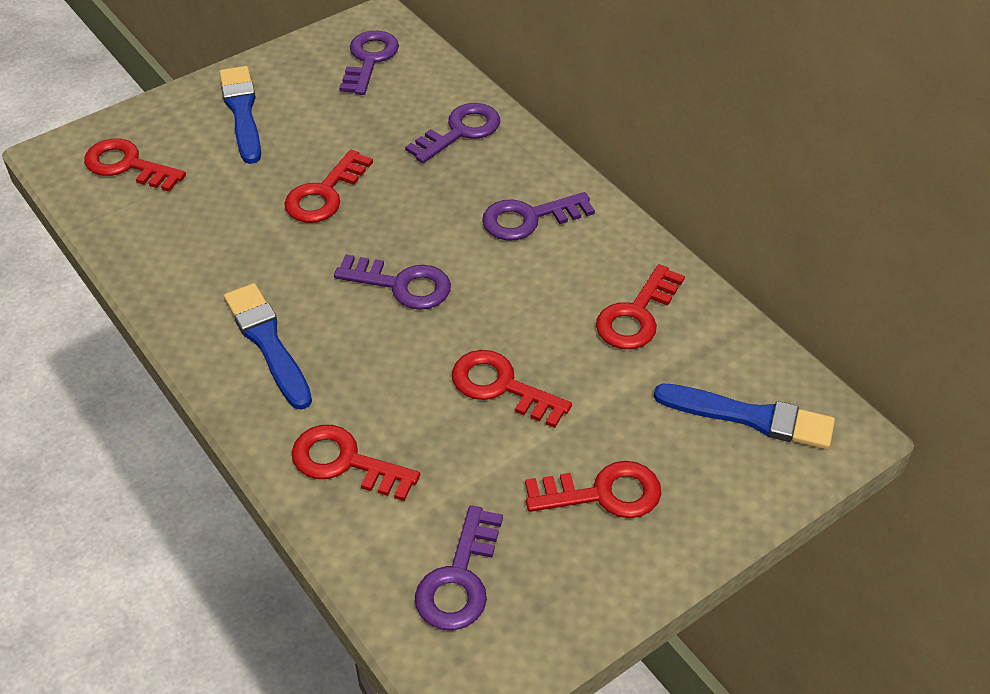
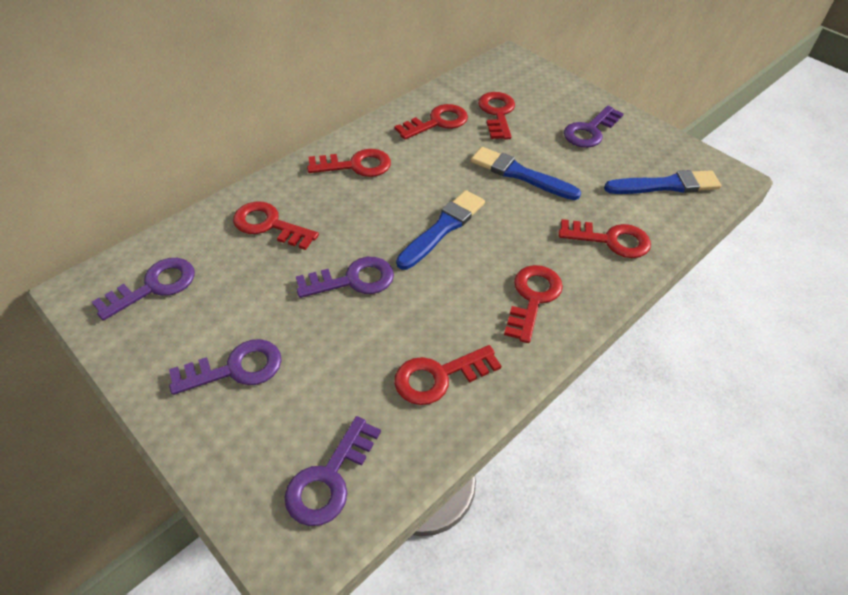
red key: 6 -> 7

